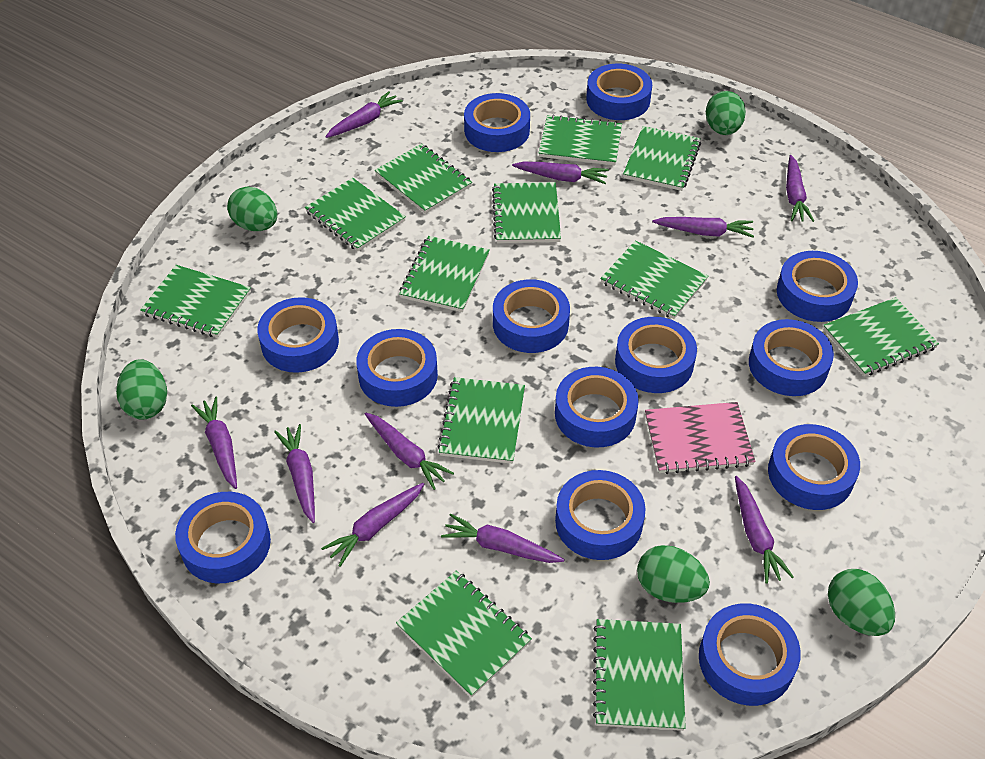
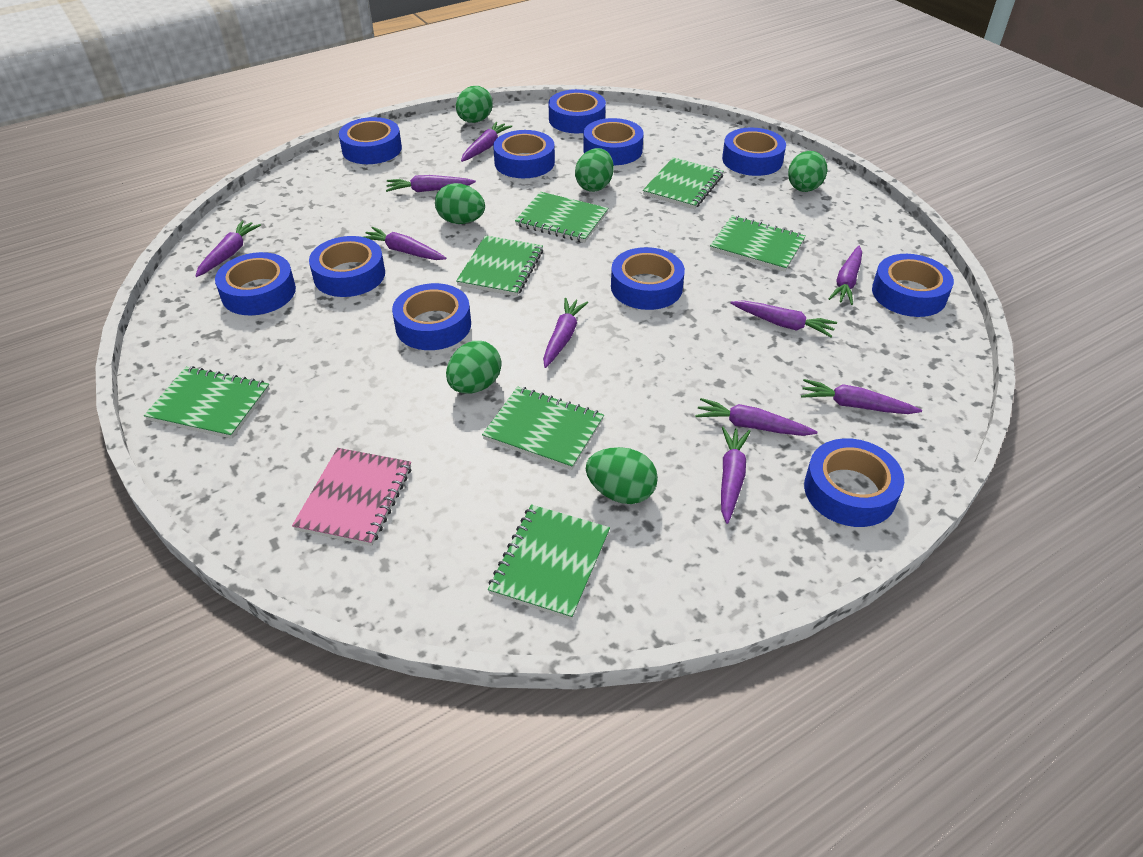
blue tape: 13 -> 11
green egg: 5 -> 6
green notebook: 12 -> 7

